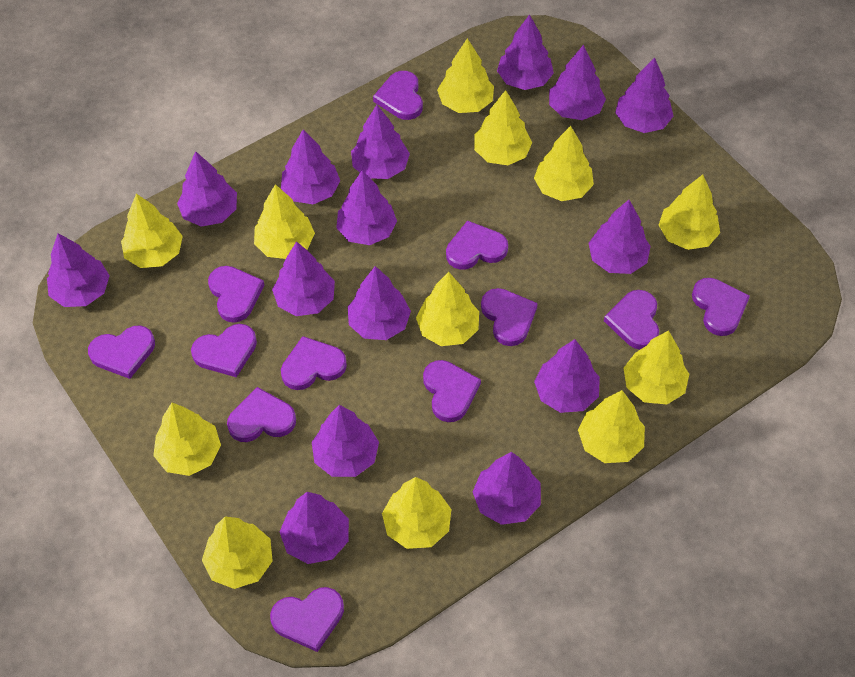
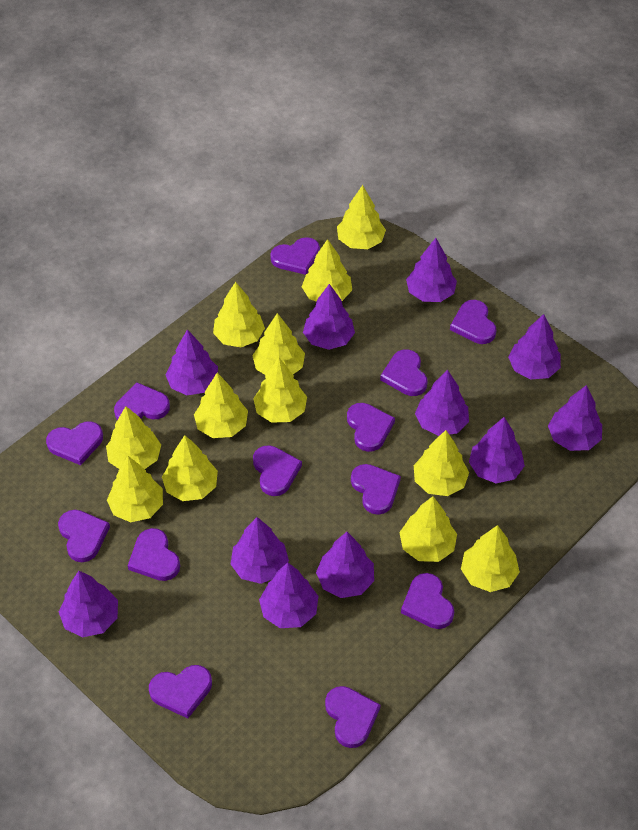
purple heart: 12 -> 13
purple tree: 15 -> 11

